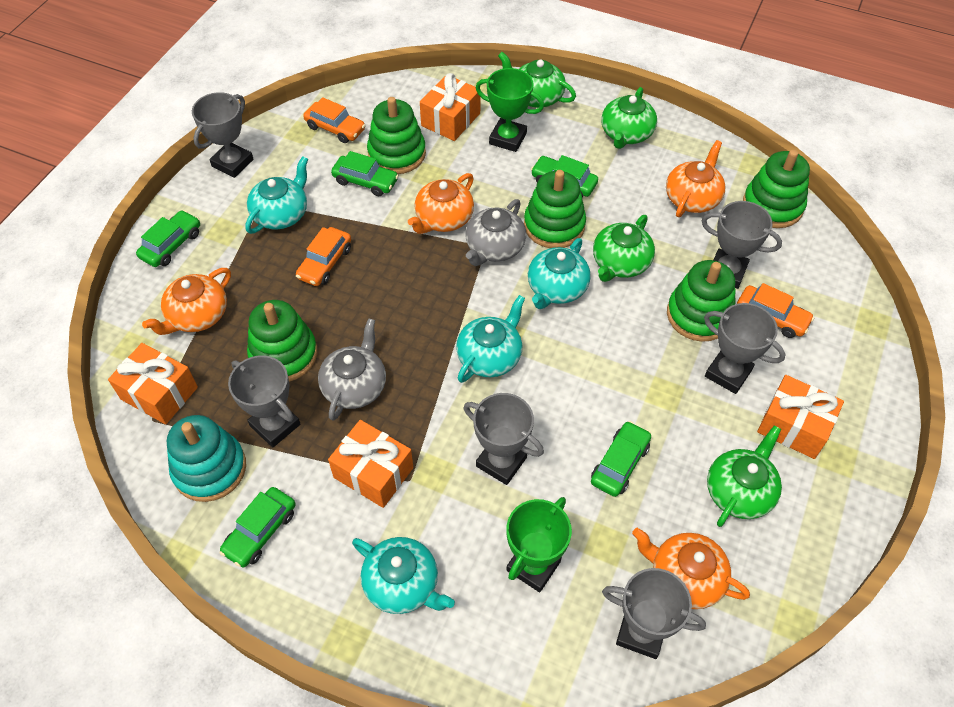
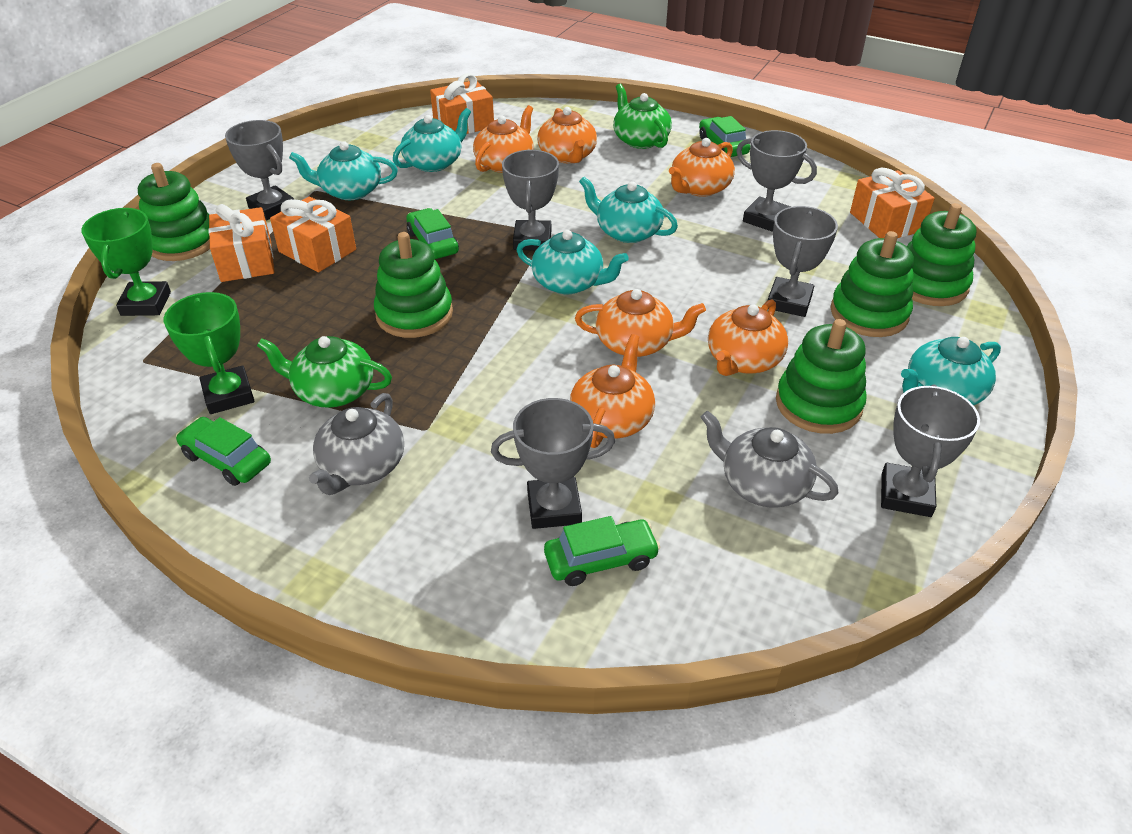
green car: 5 -> 4
green teapot: 4 -> 2
orange car: 3 -> 0
orange teapot: 4 -> 6
turquoise stacking toy: 1 -> 0
turquoise teapot: 4 -> 5

